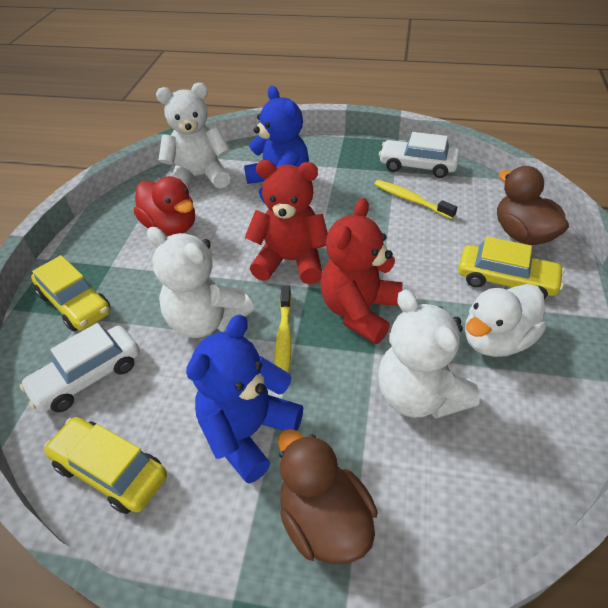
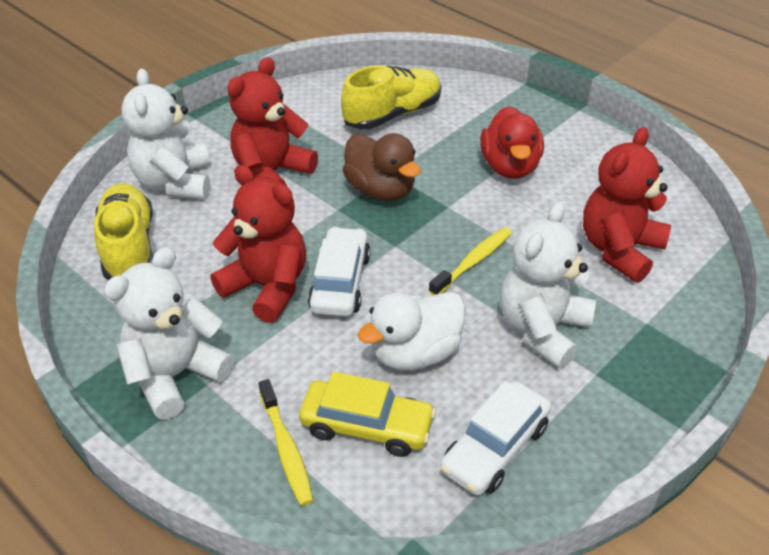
blue teddy bear: 2 -> 0
brown duck: 2 -> 1
red teddy bear: 2 -> 3
yellow car: 3 -> 1
yellow shoe: 0 -> 2

